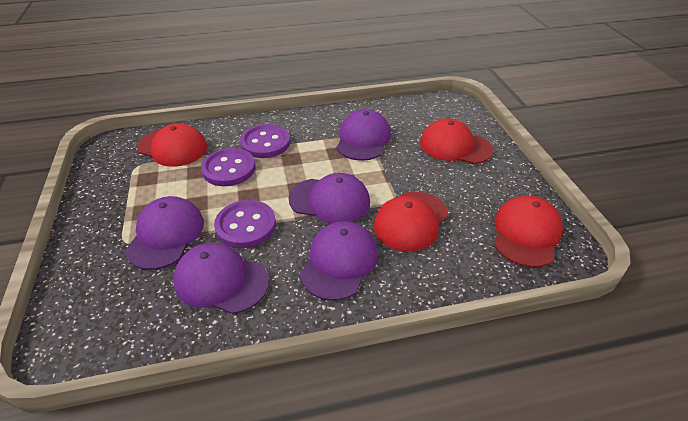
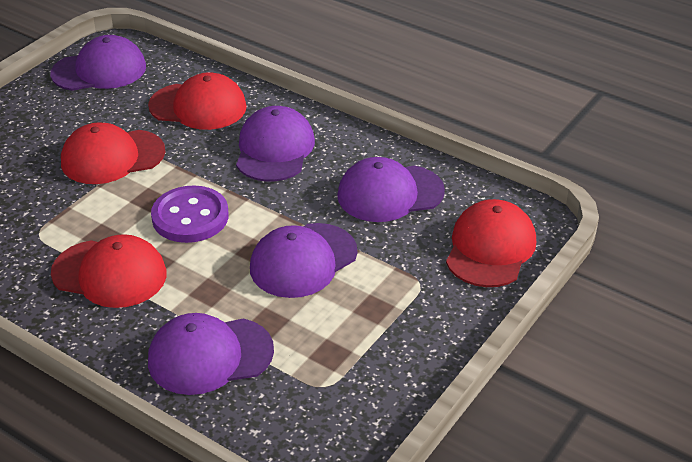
purple button: 3 -> 1

